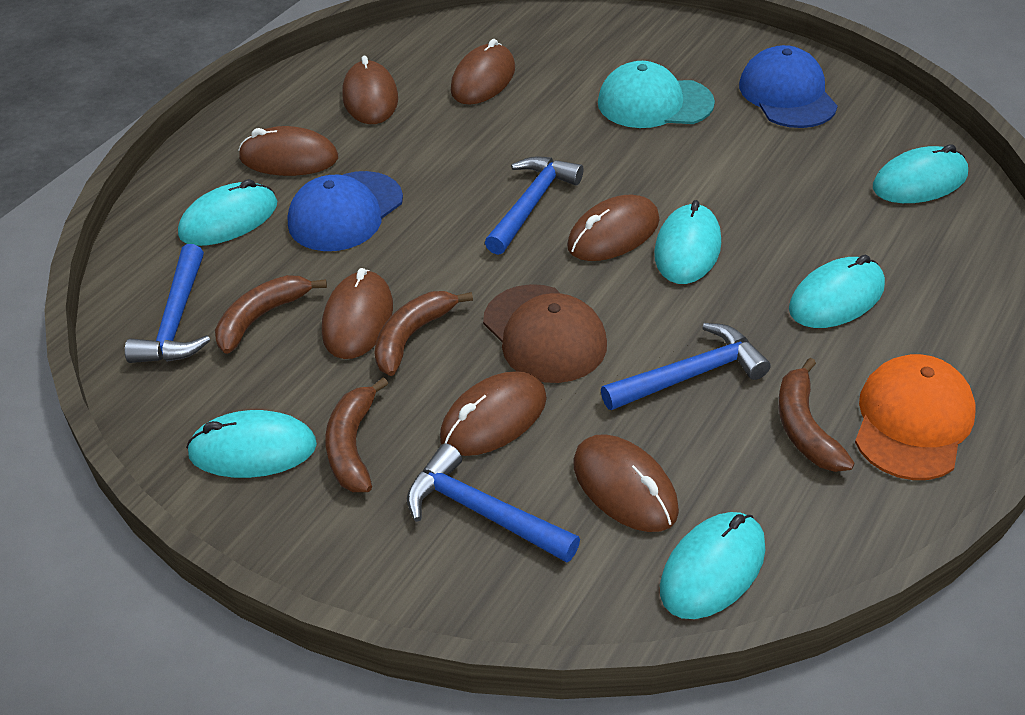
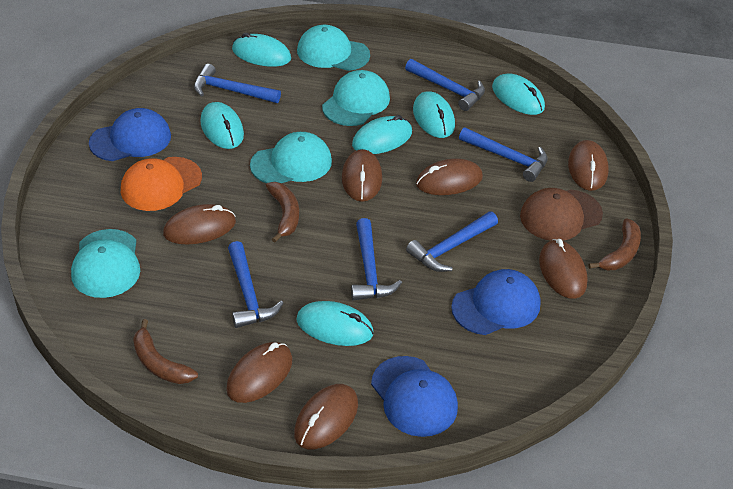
blue cap: 2 -> 3
blue hammer: 4 -> 6
brown banana: 4 -> 3
turquoise cap: 1 -> 4

